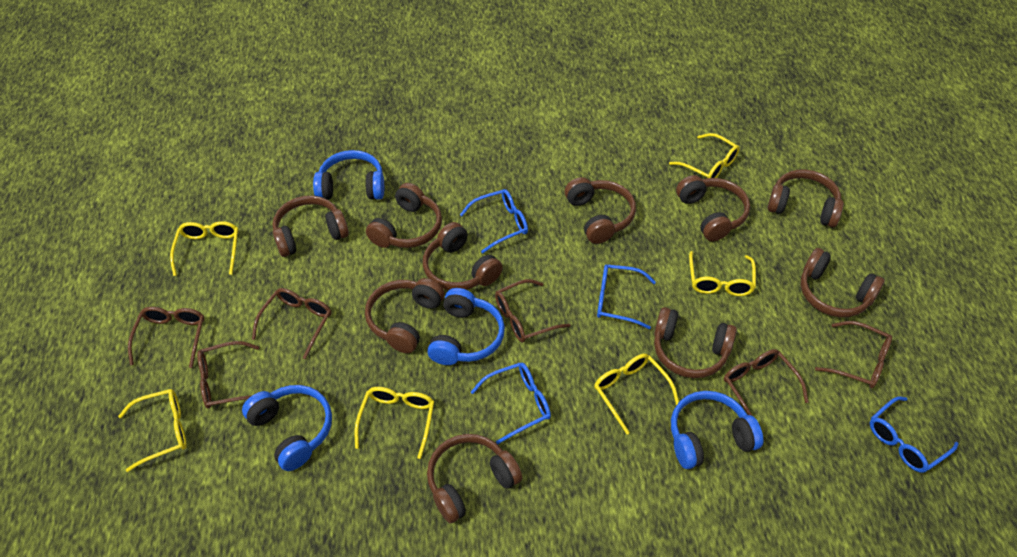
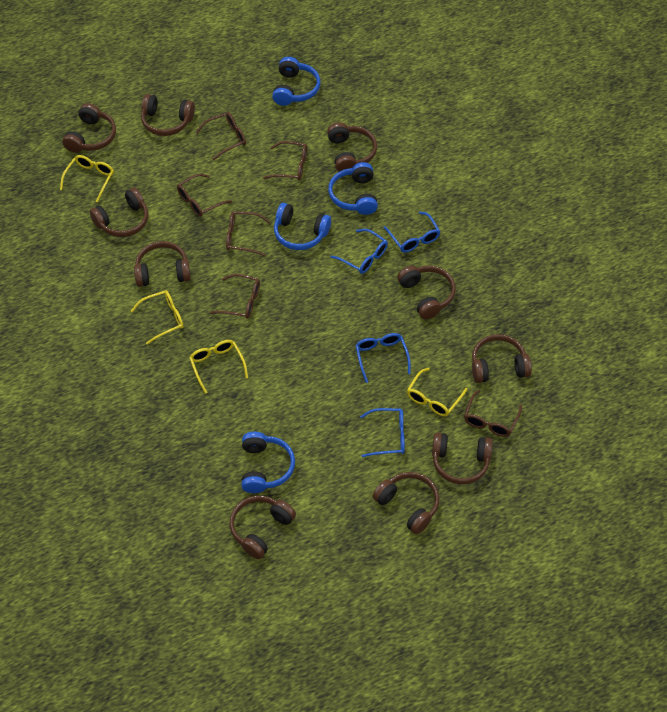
yellow glasses: 6 -> 4

